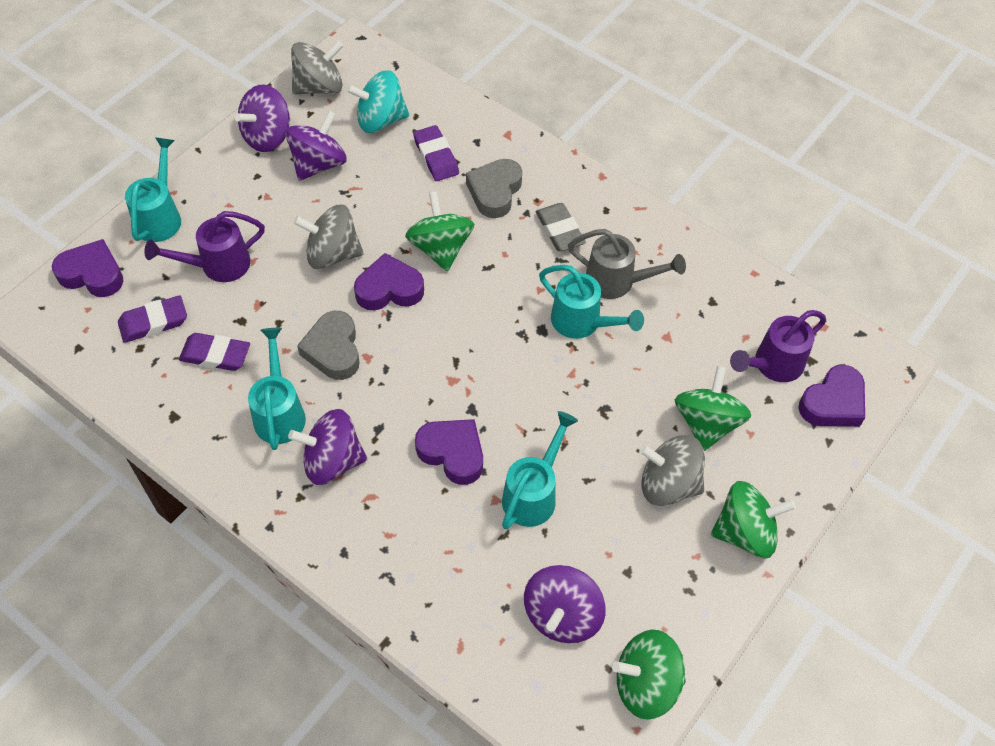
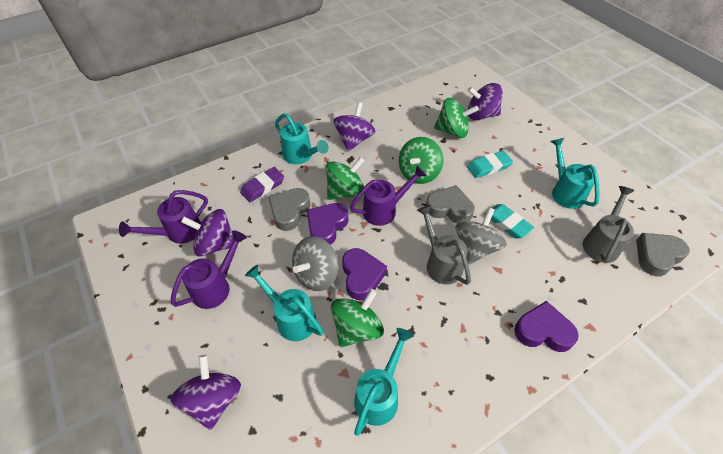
grey eraser: 1 -> 0
grey heart: 2 -> 3
grey spinning top: 3 -> 2
grey watering can: 1 -> 2
purple eraser: 3 -> 1
purple heart: 4 -> 3
purple watering can: 2 -> 3
turquoise eraser: 0 -> 2
turquoise spinning top: 1 -> 0

